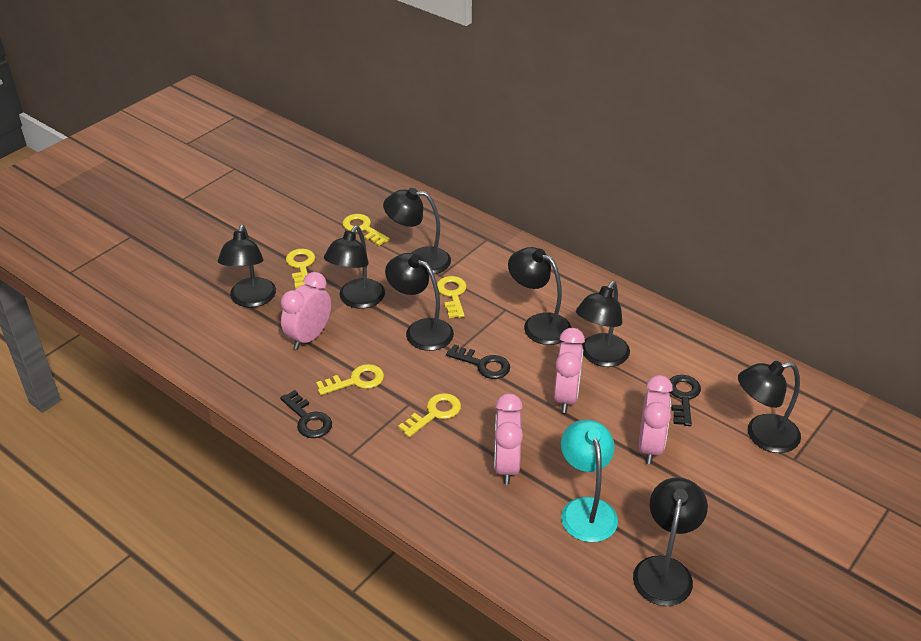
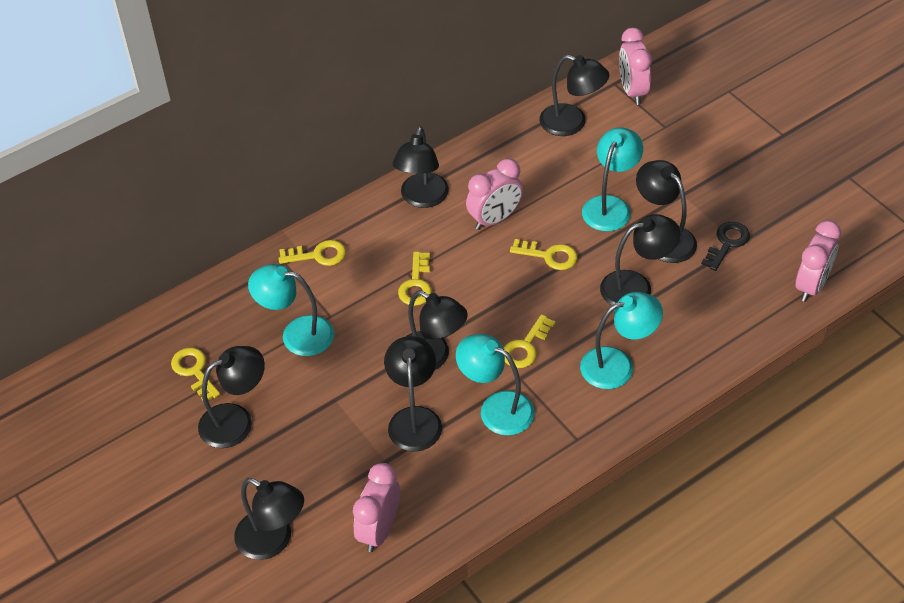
black key: 3 -> 1
turquoise lamp: 1 -> 4

